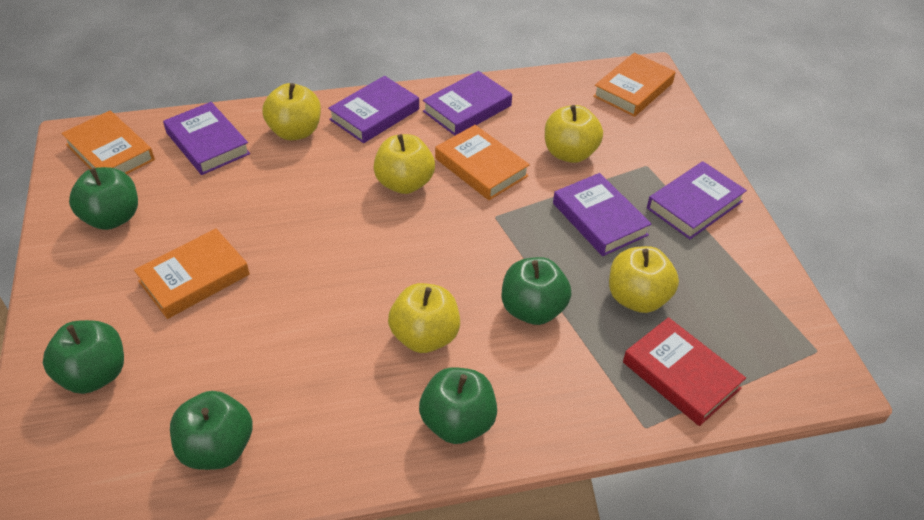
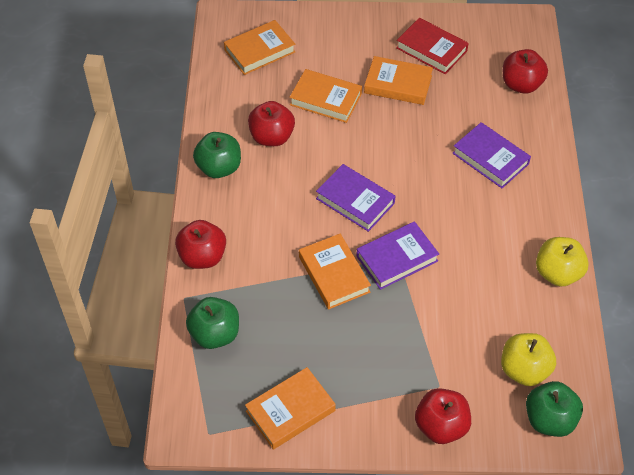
green apple: 5 -> 3
orange book: 4 -> 5
purple book: 5 -> 3
red apple: 0 -> 4
yellow apple: 5 -> 2

